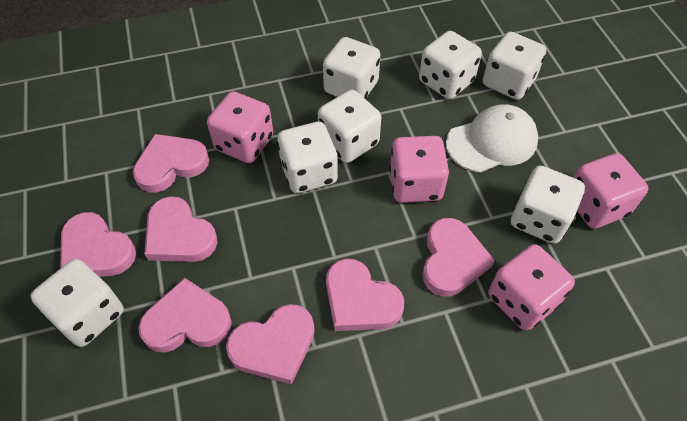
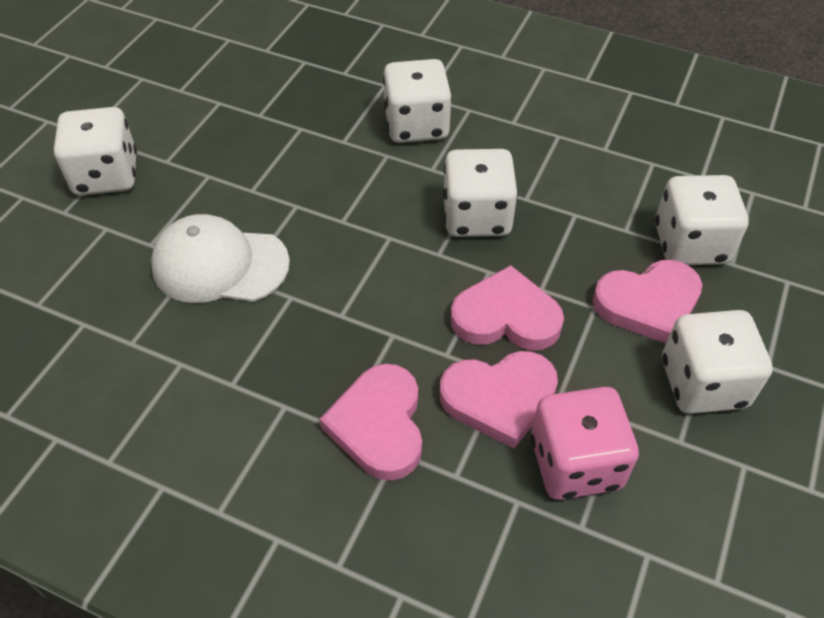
pink dice: 4 -> 1
pink heart: 7 -> 4
white dice: 7 -> 5

